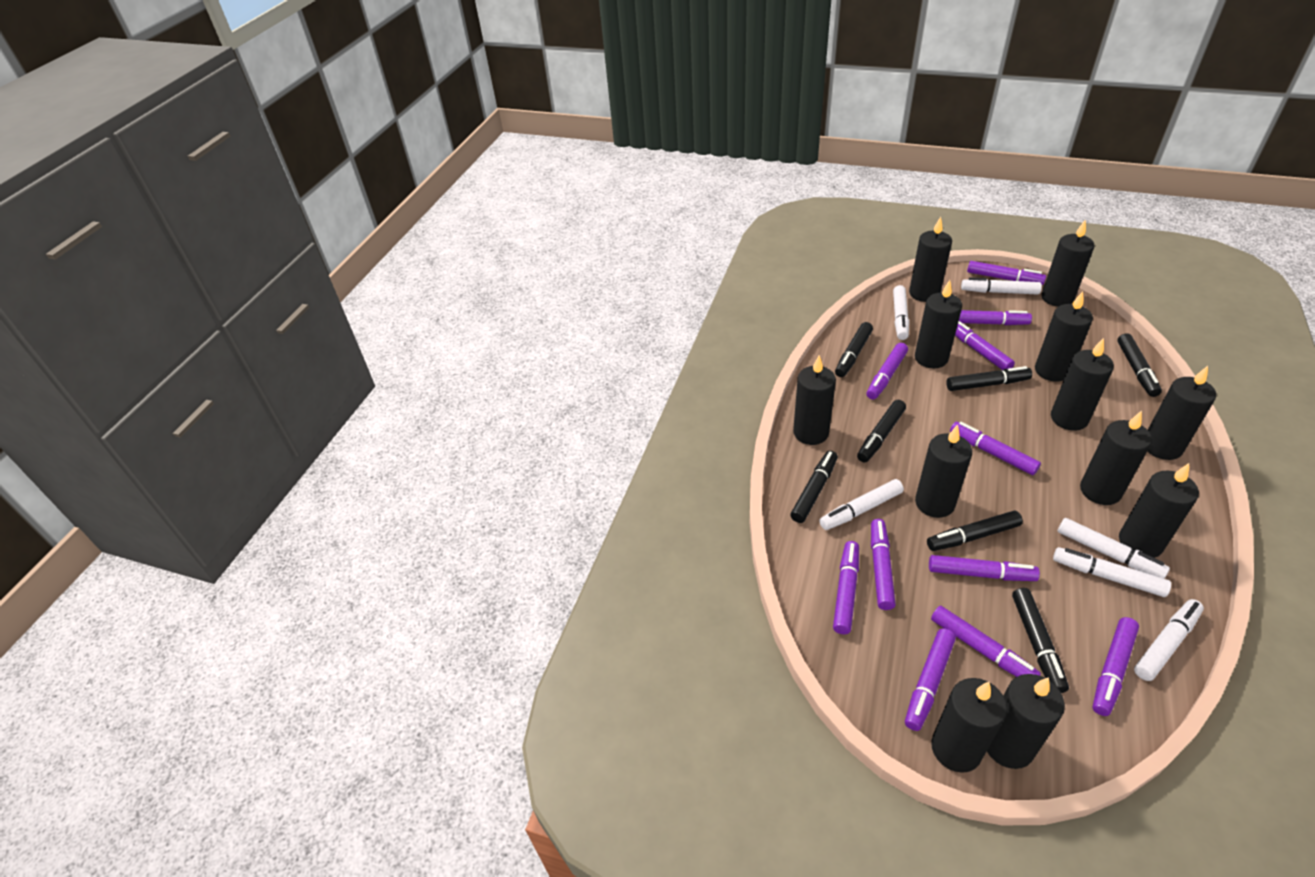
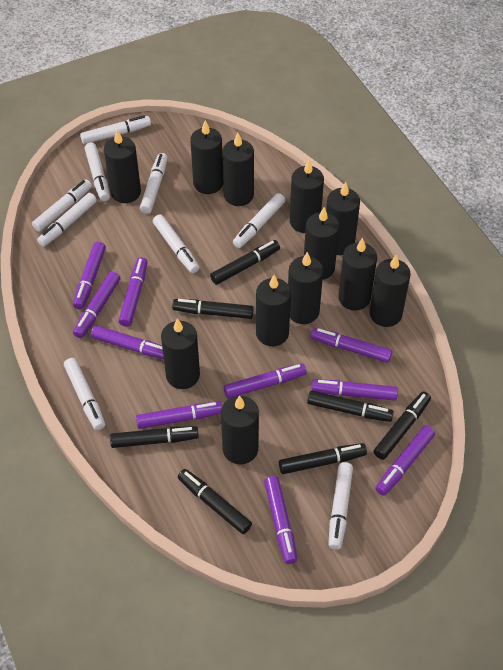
purple marker: 11 -> 10
white marker: 6 -> 9

